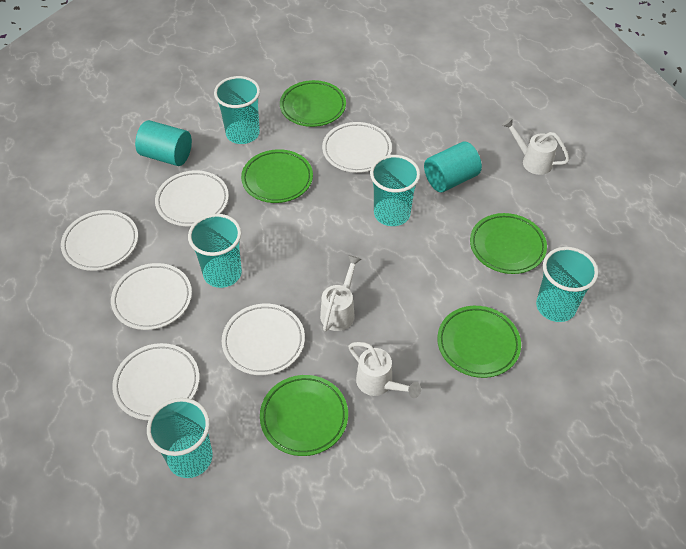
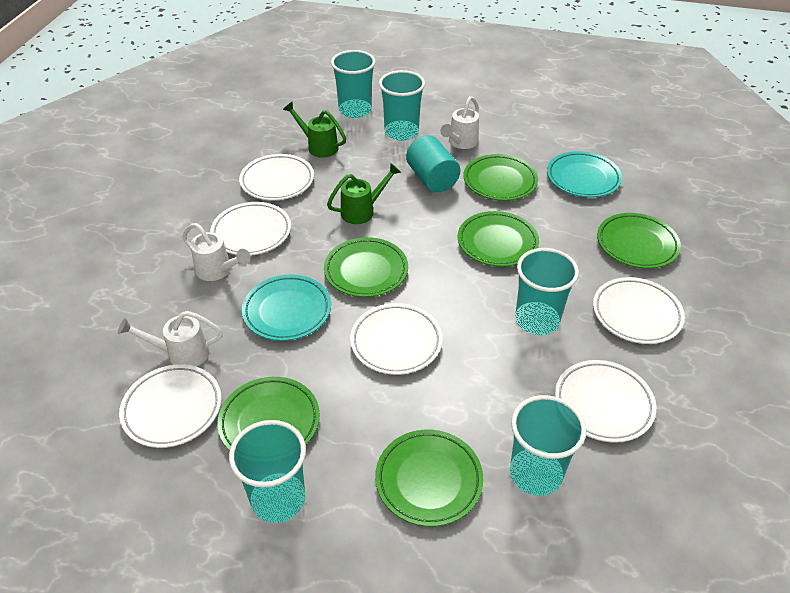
green plate: 5 -> 6
green watering can: 0 -> 2
turquoise cylinder: 2 -> 1
turquoise plate: 0 -> 2

